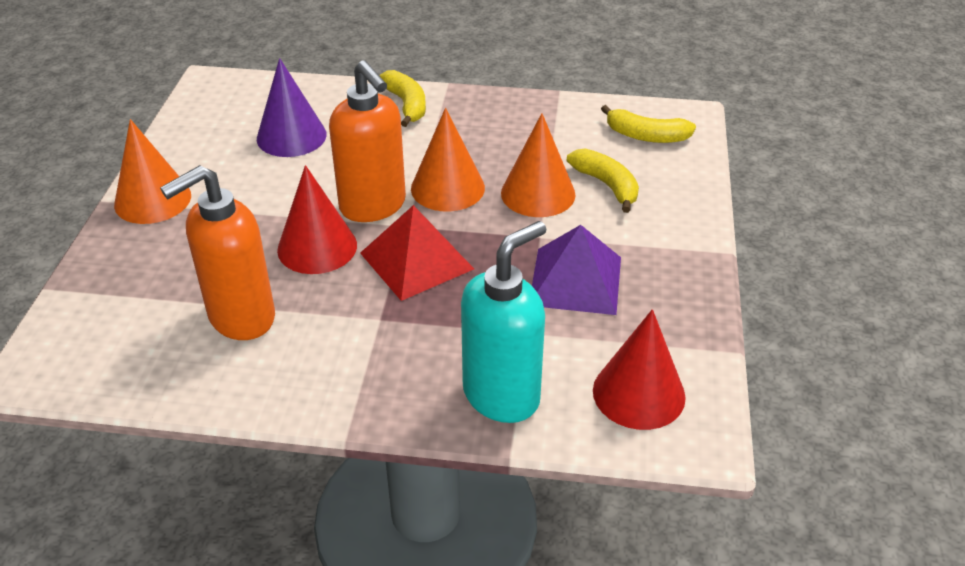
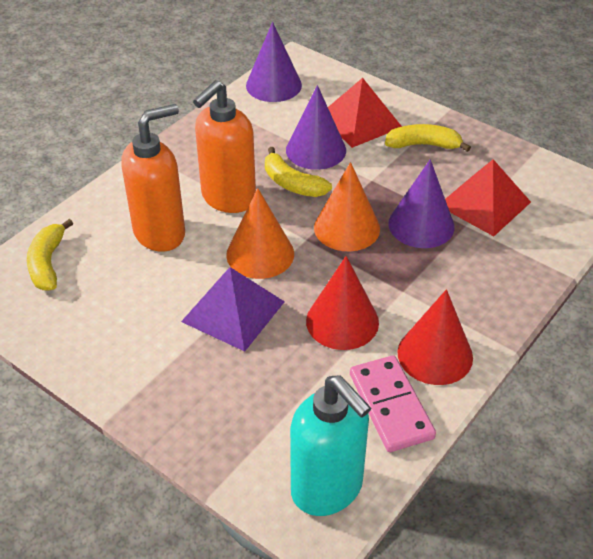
orange cone: 3 -> 2
pink domino: 0 -> 1
purple cone: 1 -> 3
red pyramid: 1 -> 2

